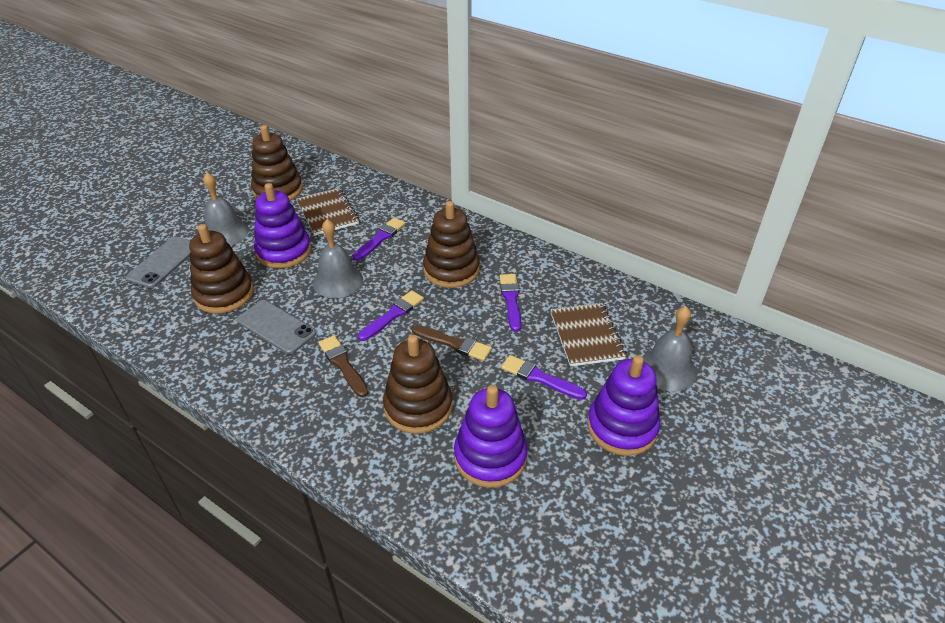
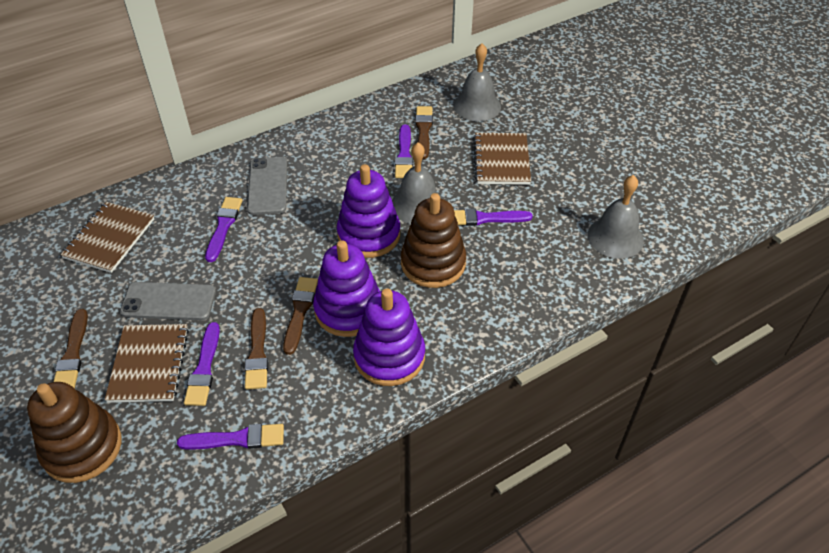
brown brush: 2 -> 4
brown notebook: 2 -> 3
brown stacking toy: 4 -> 2
purple brush: 4 -> 5

